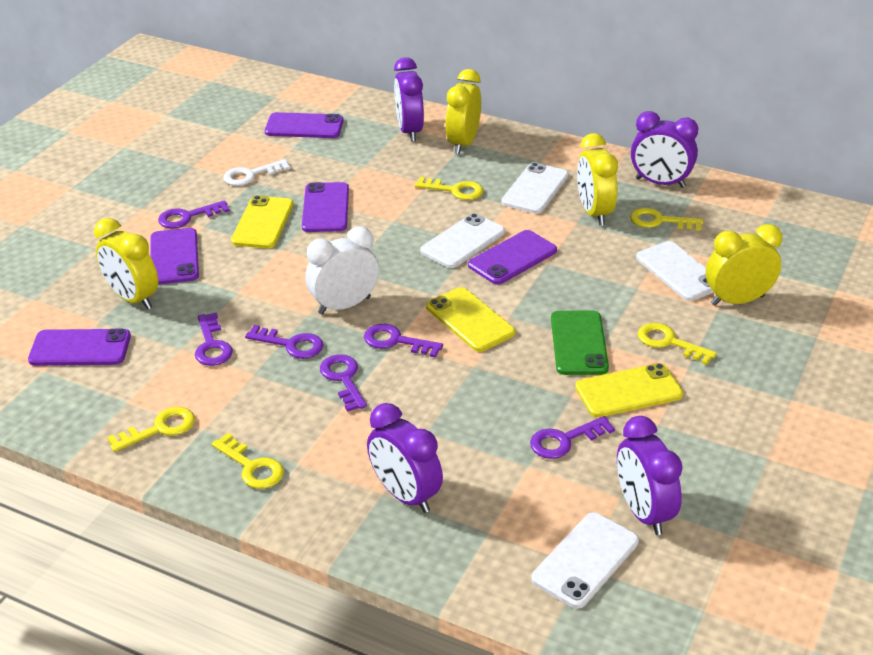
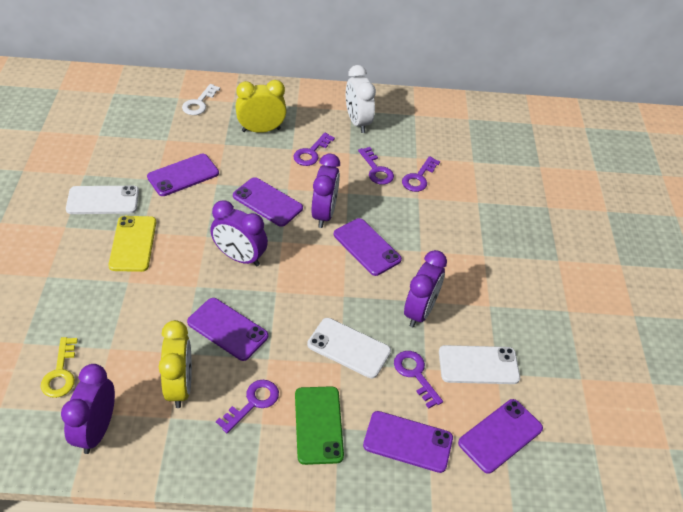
purple key: 6 -> 5
purple phone: 5 -> 6
white phone: 4 -> 3
yellow clock: 4 -> 2
yellow key: 5 -> 1
yellow phone: 3 -> 1

